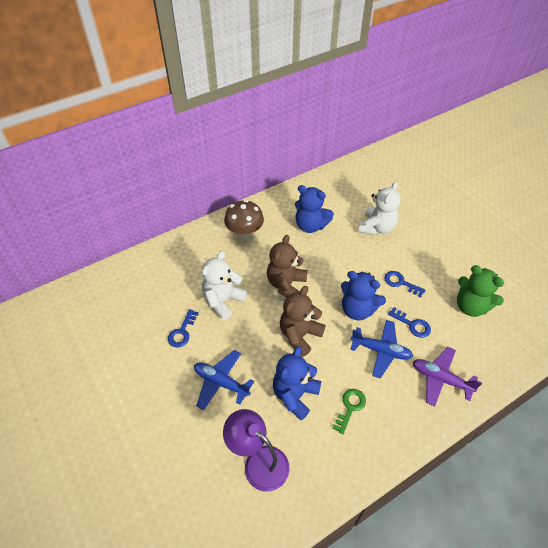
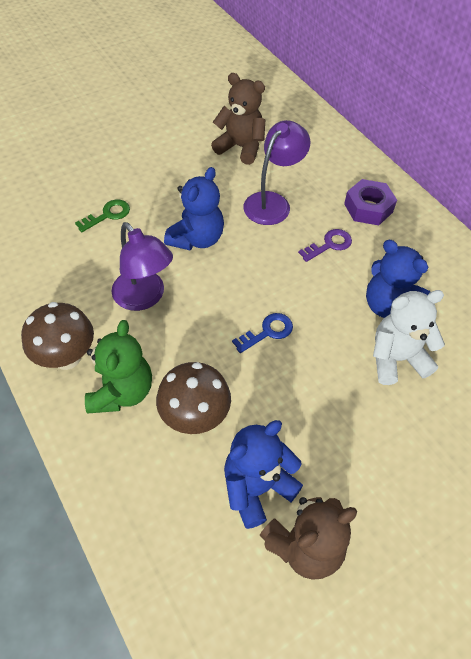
blue key: 3 -> 1
blue plane: 2 -> 0
brown mushroom: 1 -> 2
purple key: 0 -> 1
purple lamp: 1 -> 2
purple nut: 0 -> 1
purple plane: 1 -> 0
white teddy bear: 2 -> 1

